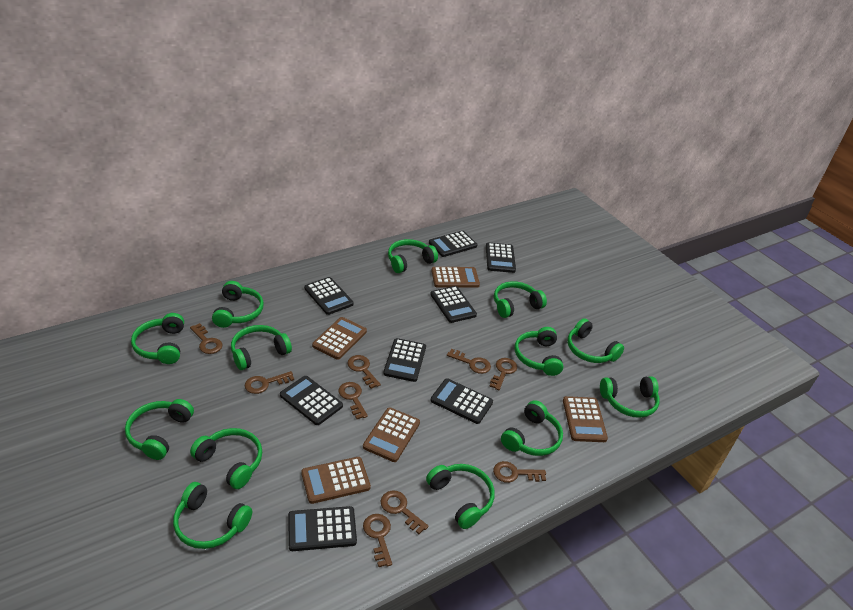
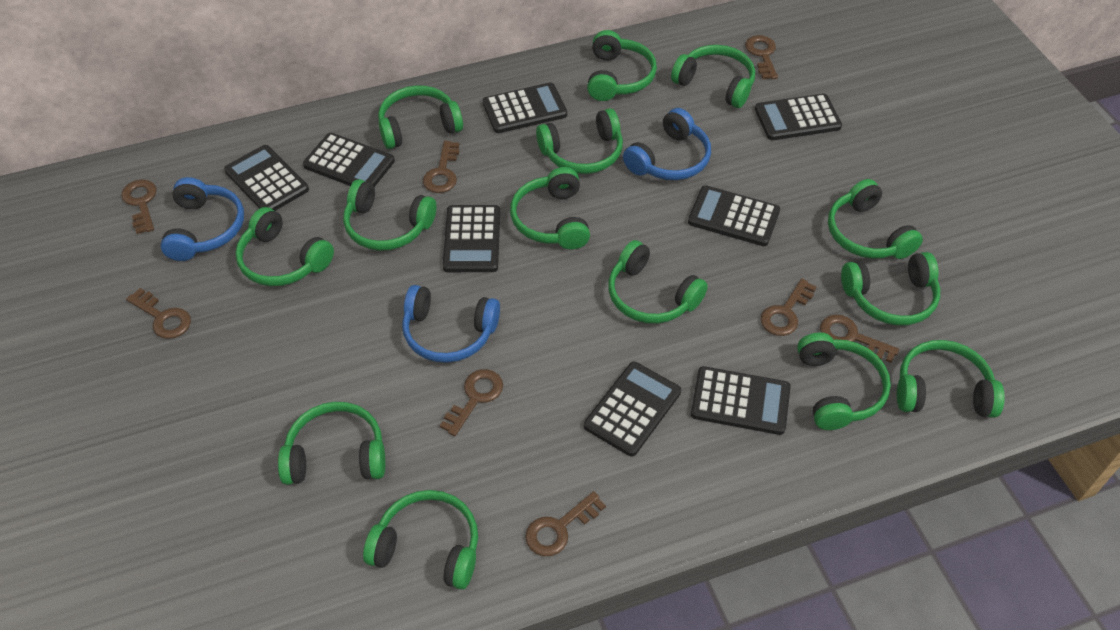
blue headphones: 0 -> 3
brown calculator: 5 -> 0
brown key: 9 -> 8
green headphones: 13 -> 14

